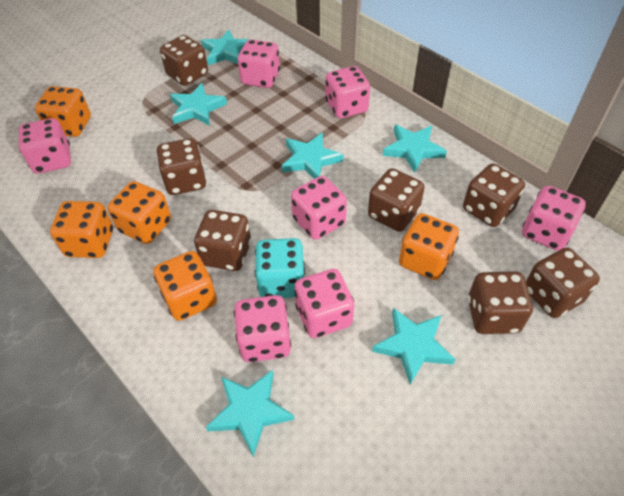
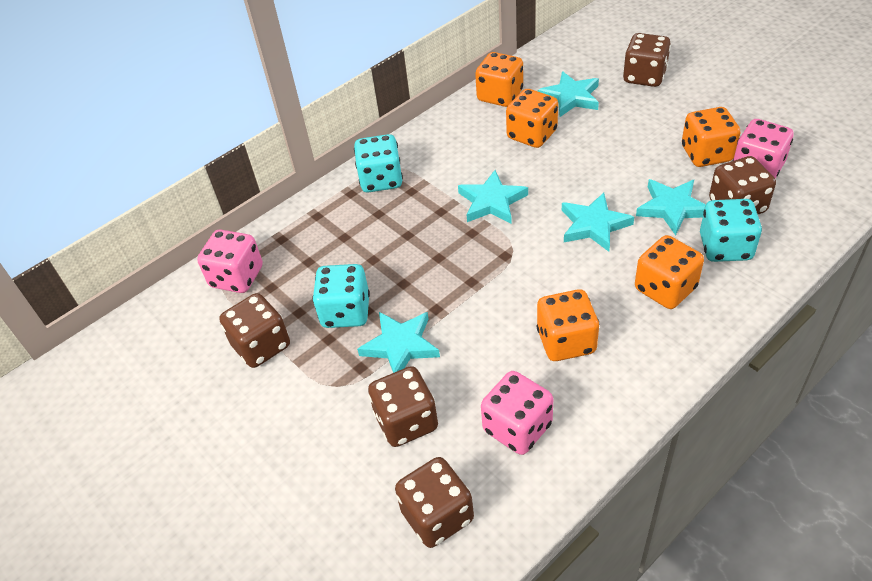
brown dice: 7 -> 5
pink dice: 7 -> 3
turquoise dice: 1 -> 3
turquoise star: 6 -> 5

